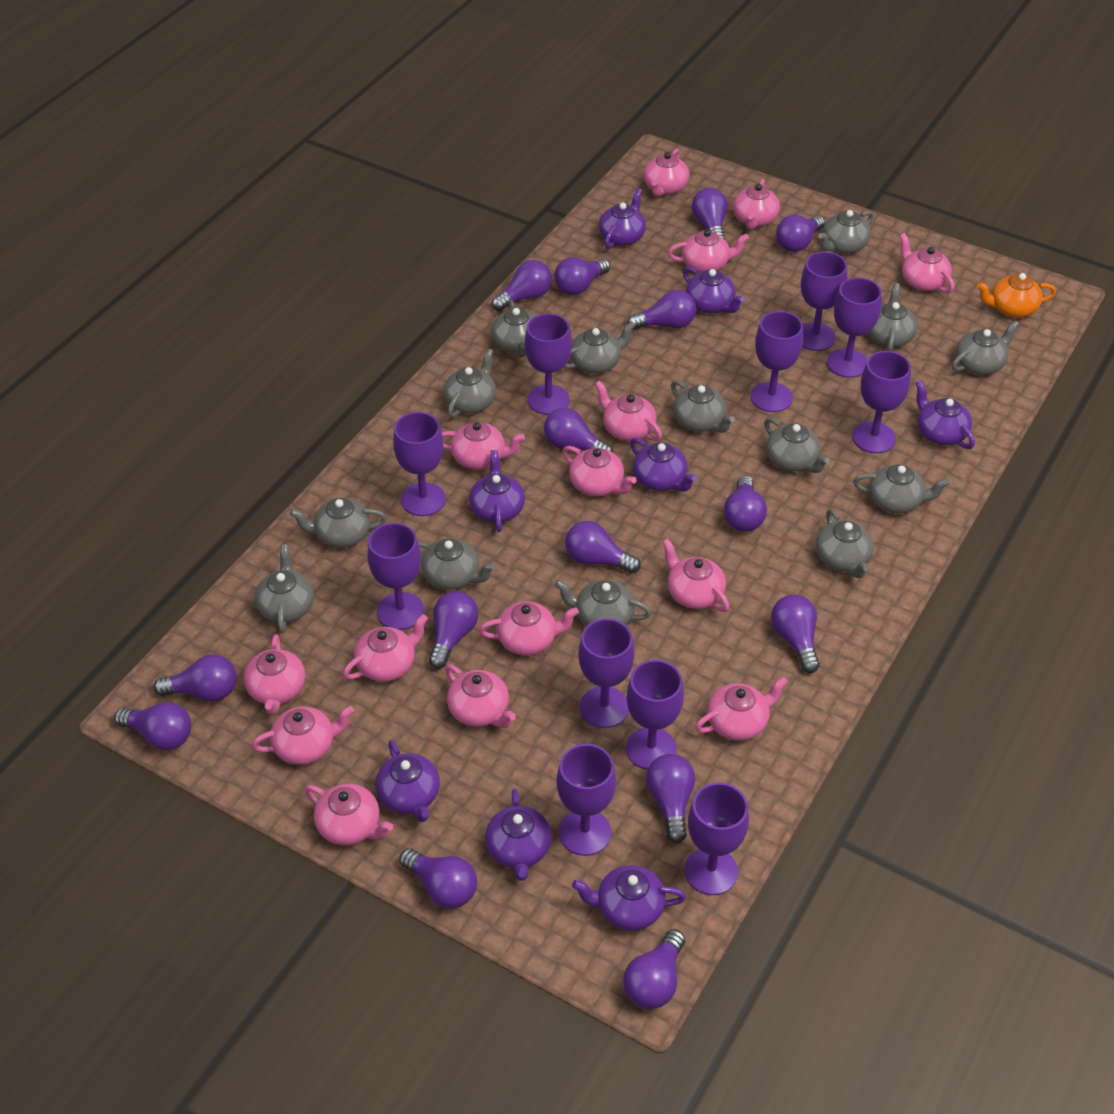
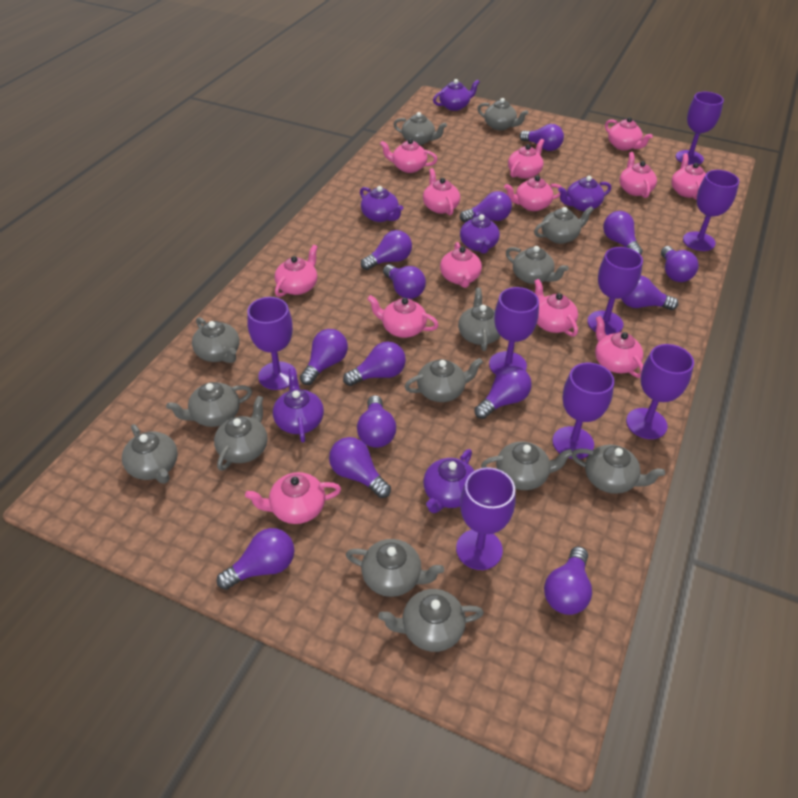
orange teapot: 1 -> 0
pink teapot: 15 -> 13
purple goblet: 11 -> 8
purple light bulb: 15 -> 14
purple teapot: 8 -> 6

